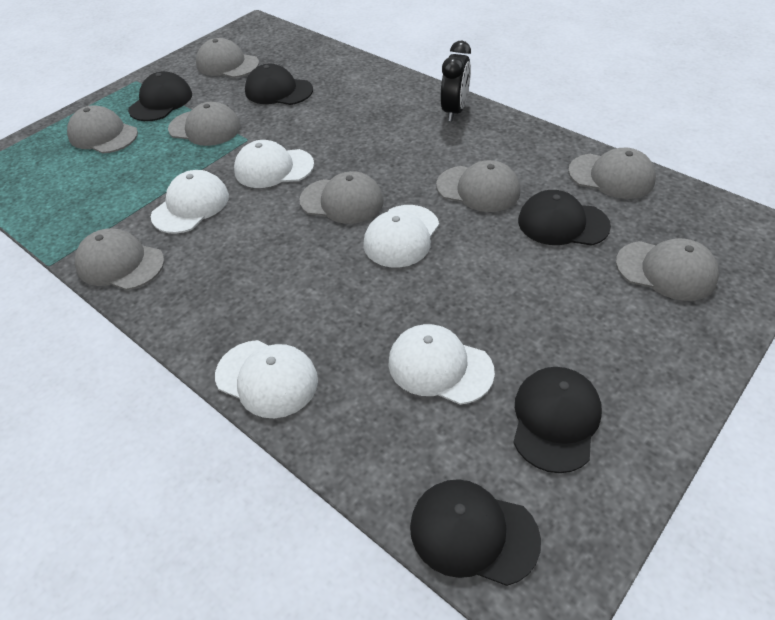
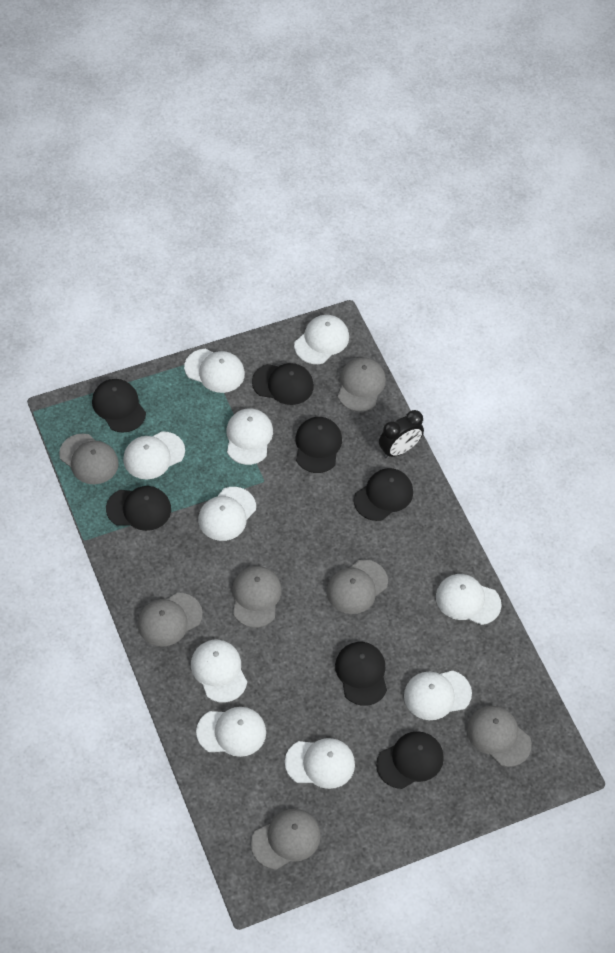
black cap: 5 -> 7
grey cap: 8 -> 7
white cap: 5 -> 10

